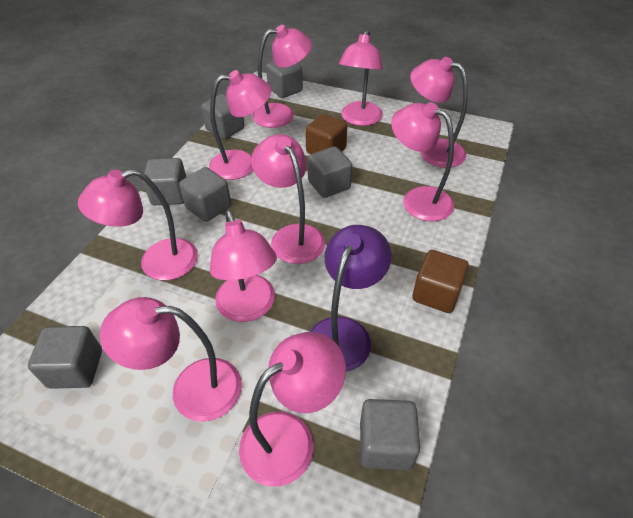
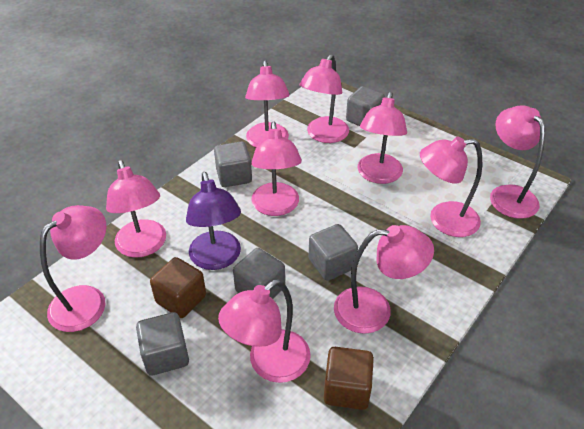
grey cube: 7 -> 5

